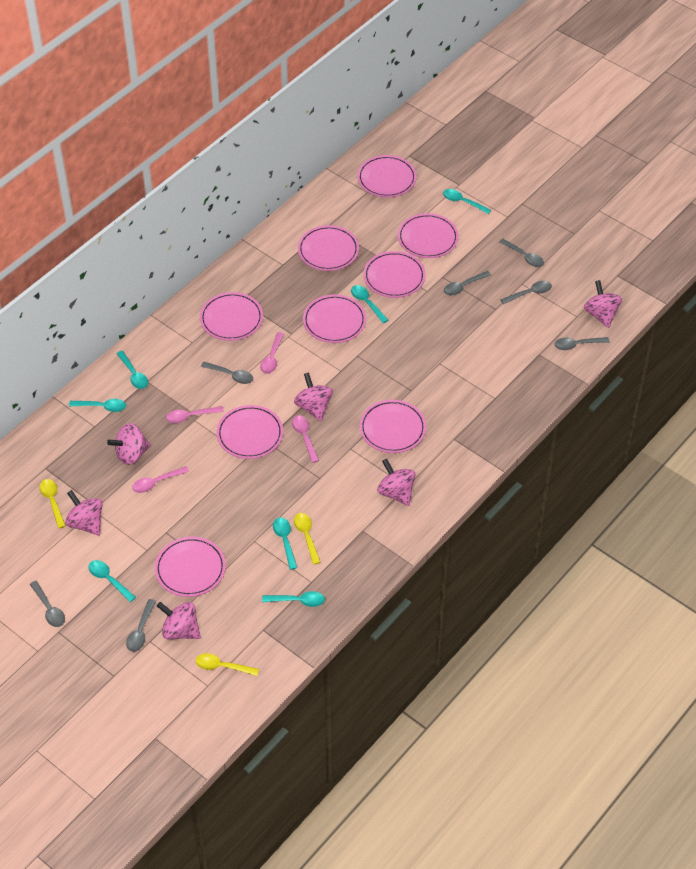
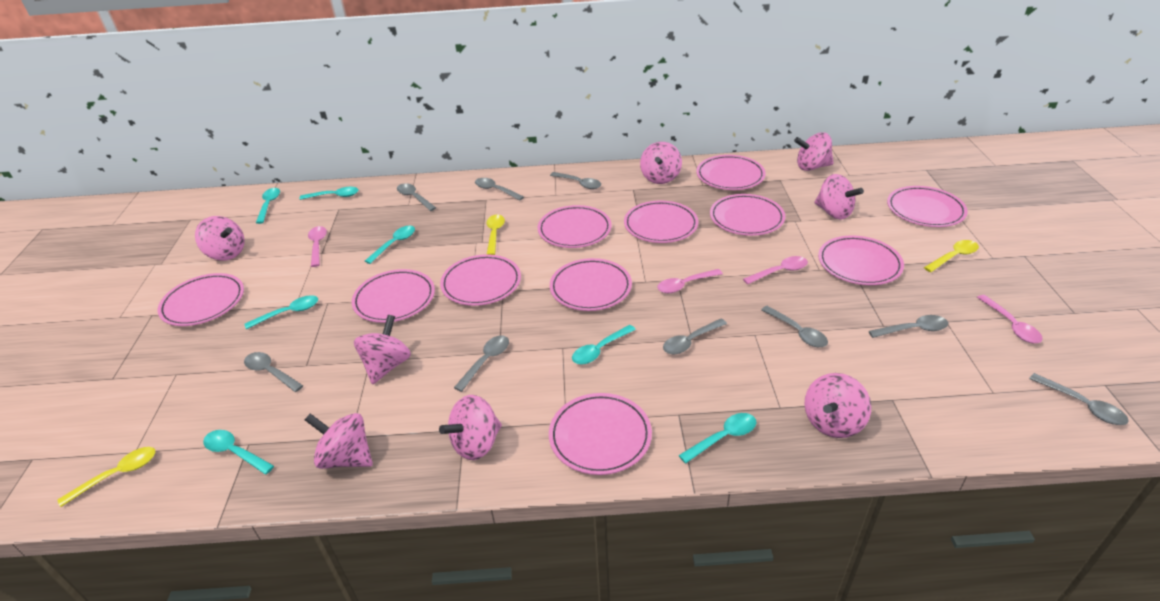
grey spoon: 7 -> 9
pink plate: 9 -> 11
pink spinning top: 6 -> 8

